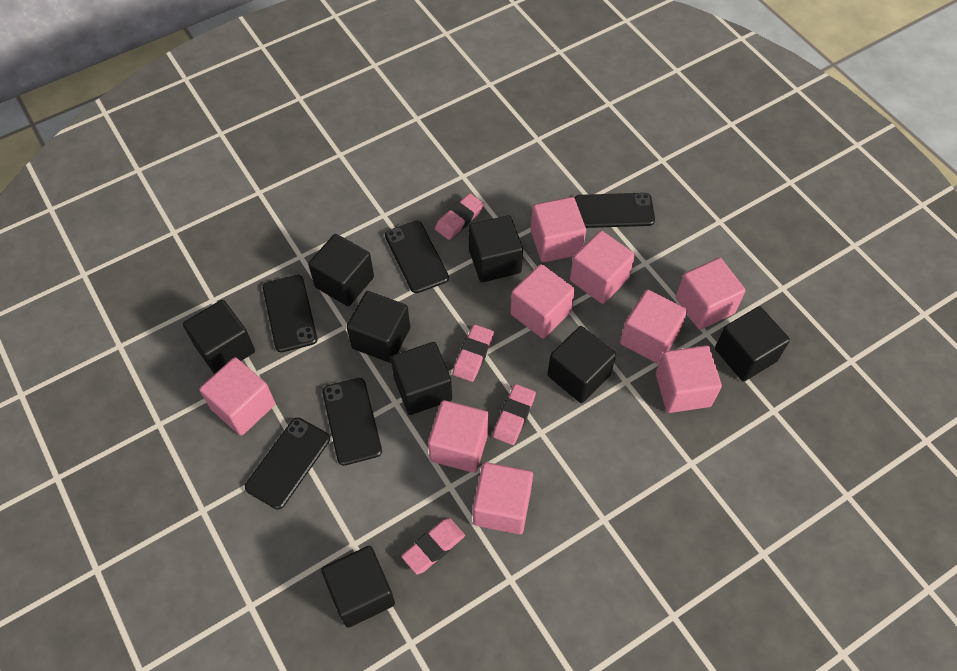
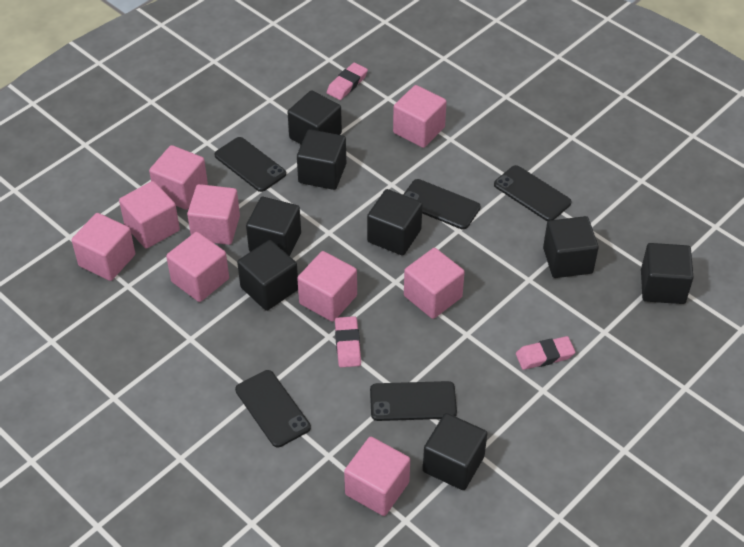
pink eraser: 4 -> 3

